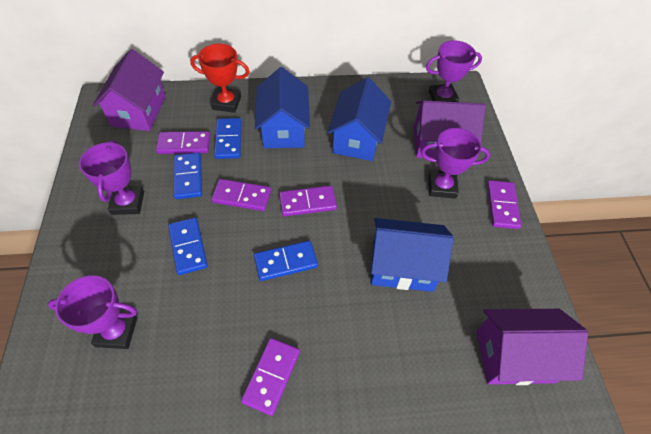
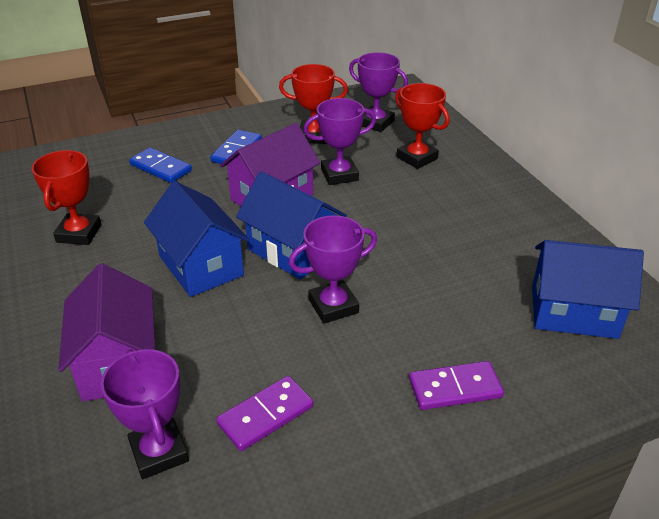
blue domino: 4 -> 2
purple domino: 5 -> 2
purple house: 3 -> 2
red trophy: 1 -> 3

